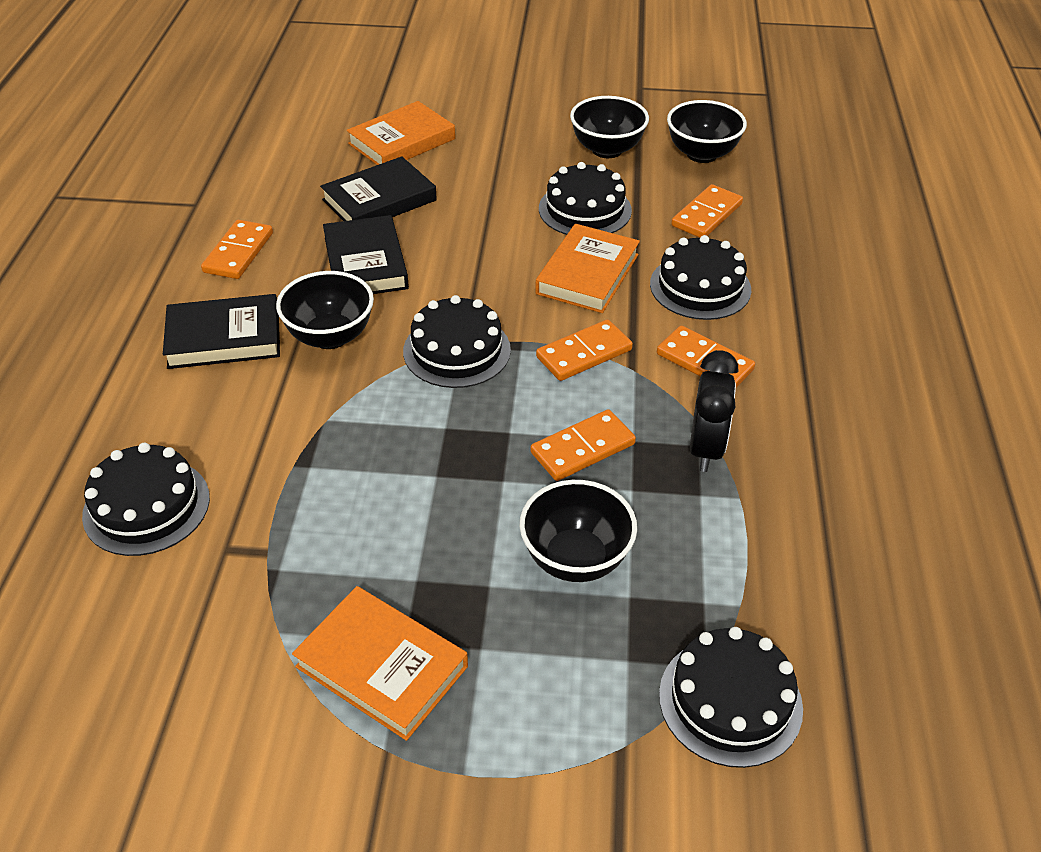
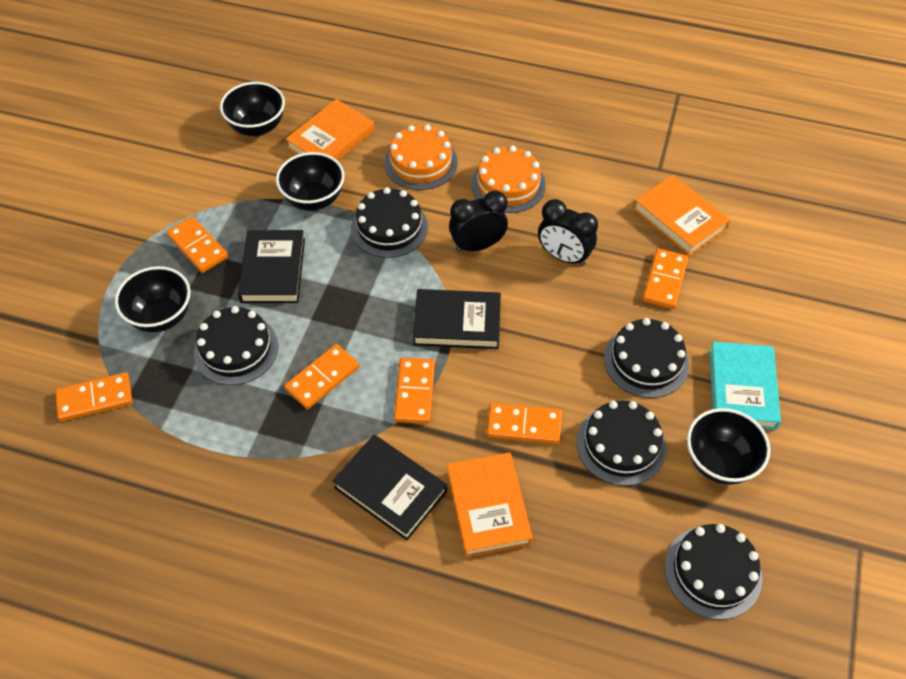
black clock: 1 -> 2
orange cake: 0 -> 2
orange domino: 5 -> 6
turquoise book: 0 -> 1

